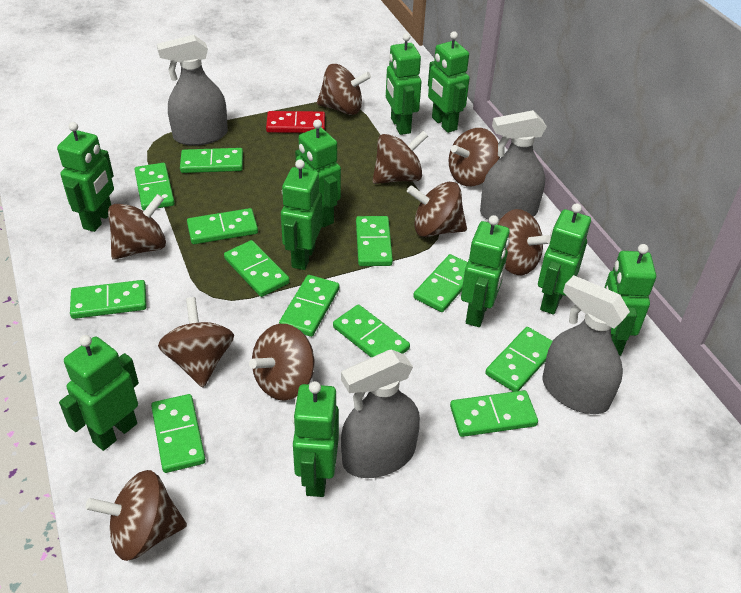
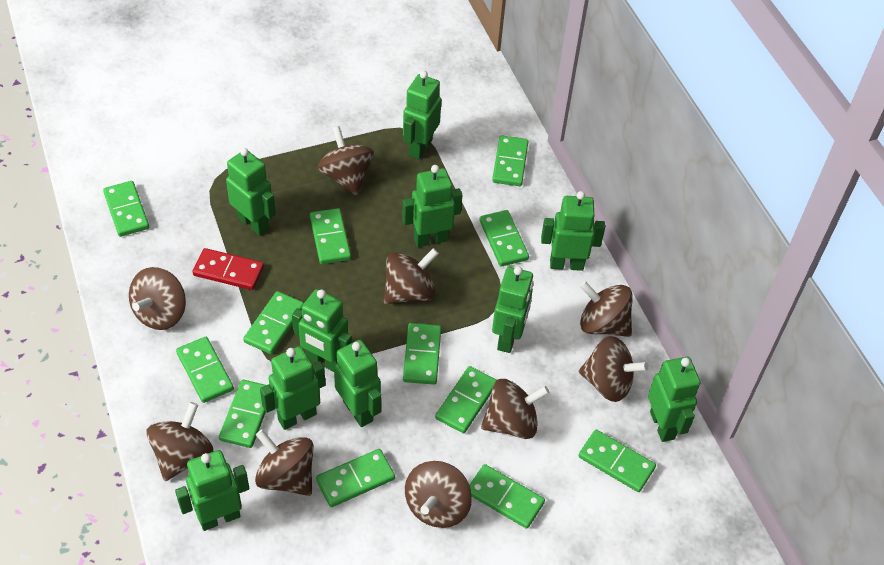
grey spray bottle: 4 -> 0

